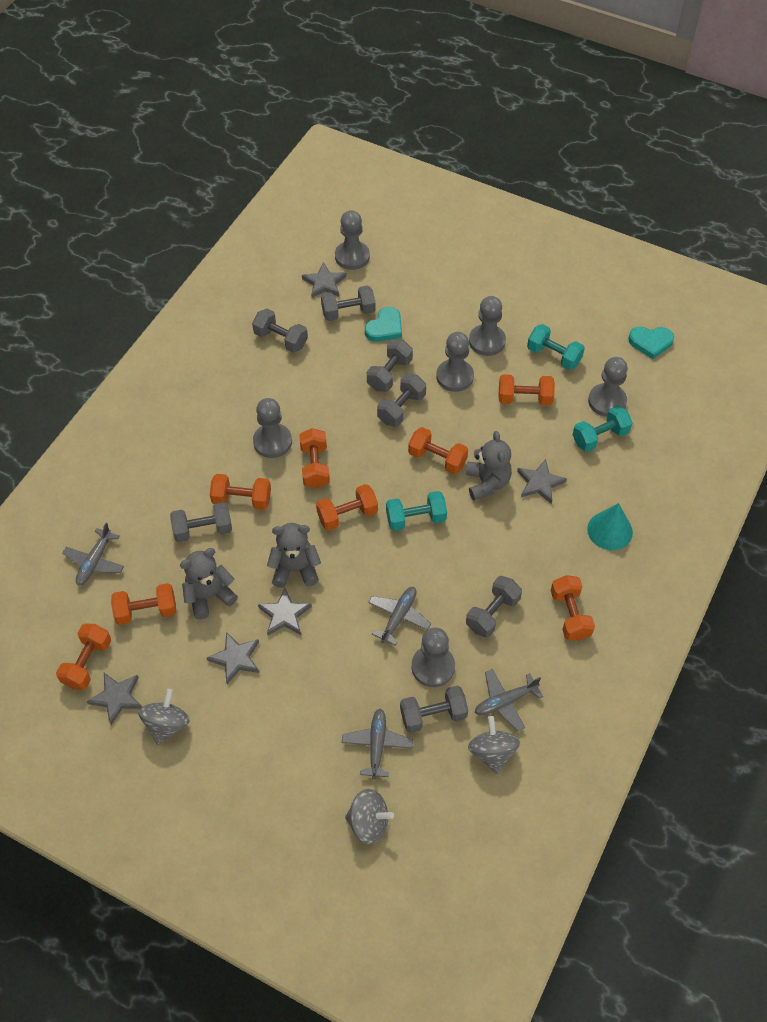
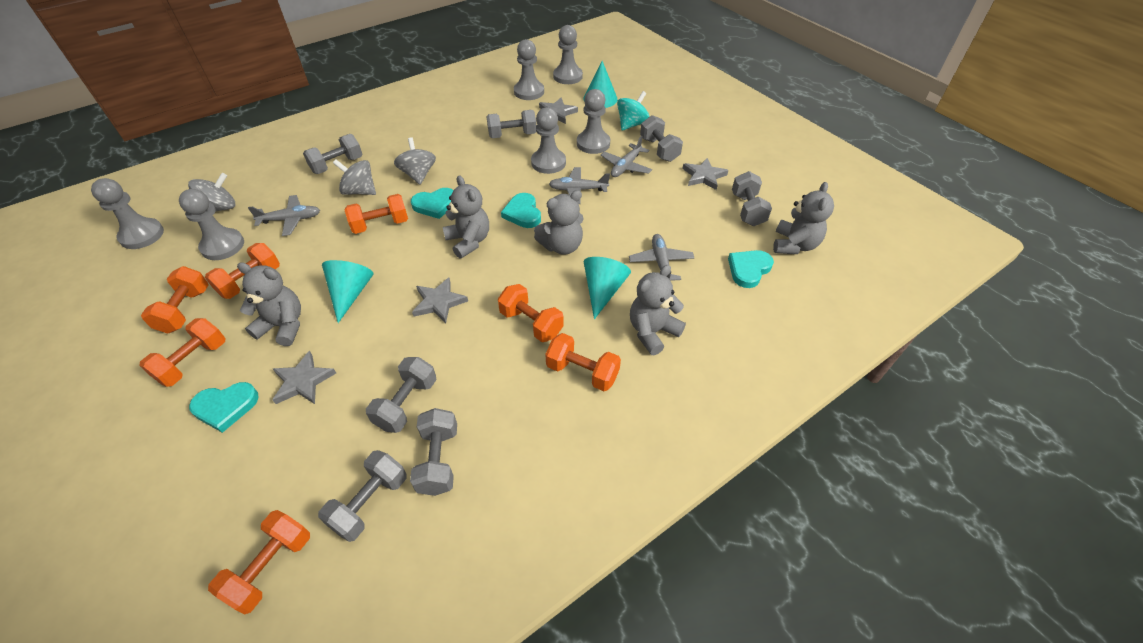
grey star: 5 -> 4
grey teddy bear: 3 -> 5
orange dumbbell: 8 -> 7
turquoise cone: 1 -> 3
turquoise dumbbell: 3 -> 0
turquoise heart: 2 -> 4
turquoise spinning top: 0 -> 1

